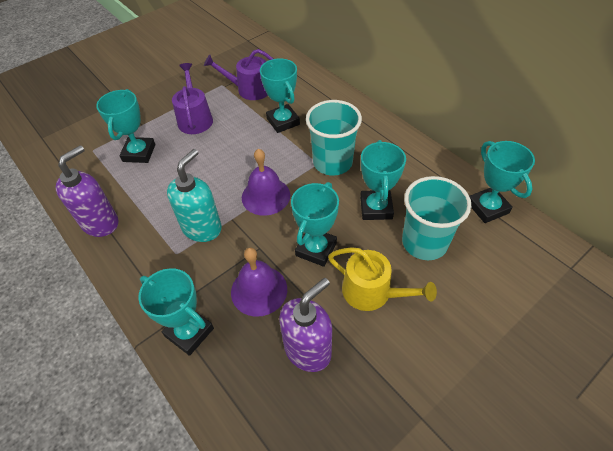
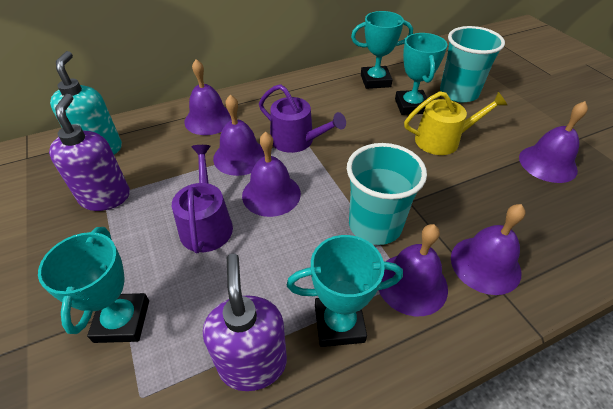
purple bell: 2 -> 6
turquoise trophy: 6 -> 4

